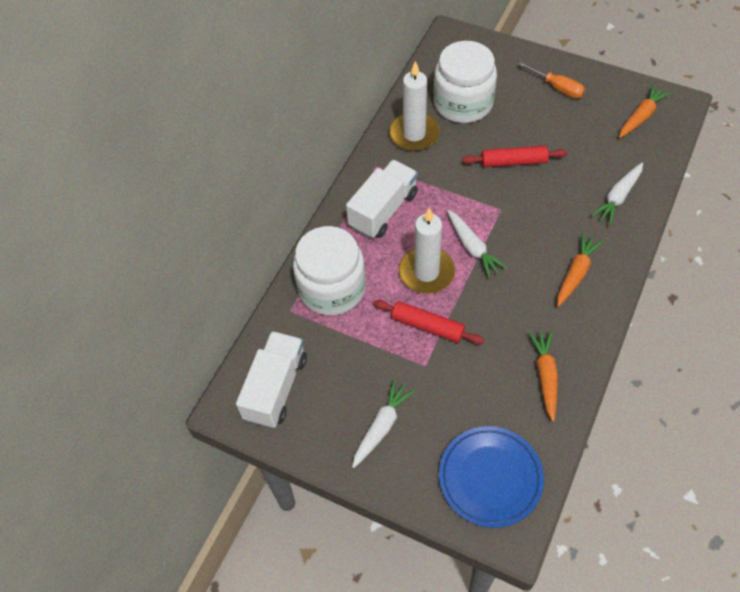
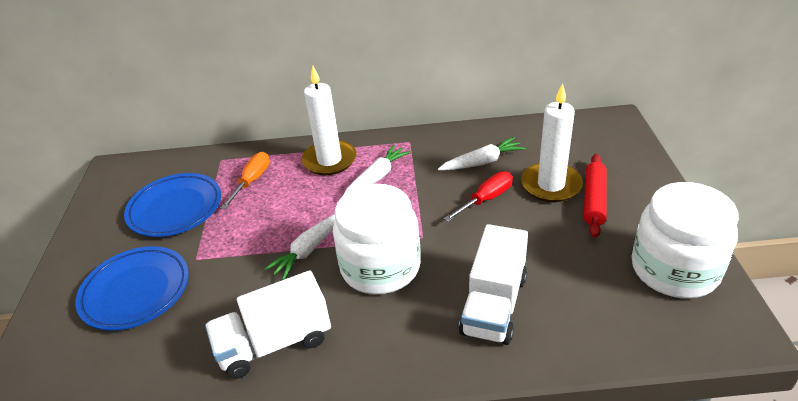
blue plate: 1 -> 2
orange carrot: 3 -> 0
red rolling pin: 2 -> 1
red screwdriver: 0 -> 1

